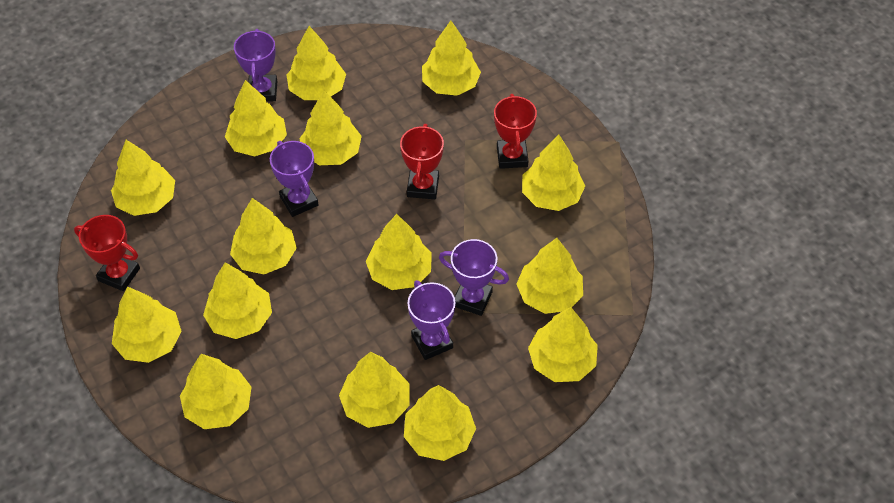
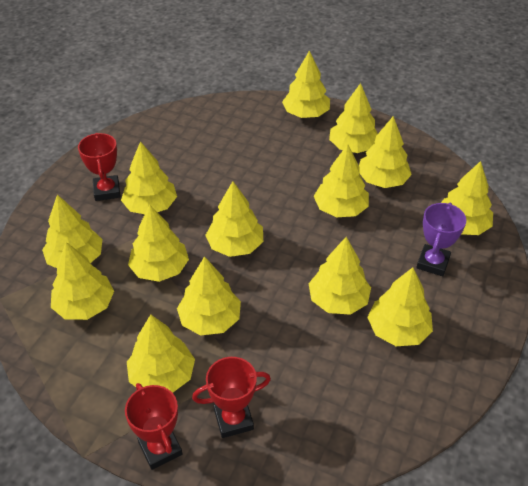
purple trophy: 4 -> 1
yellow tree: 15 -> 14

